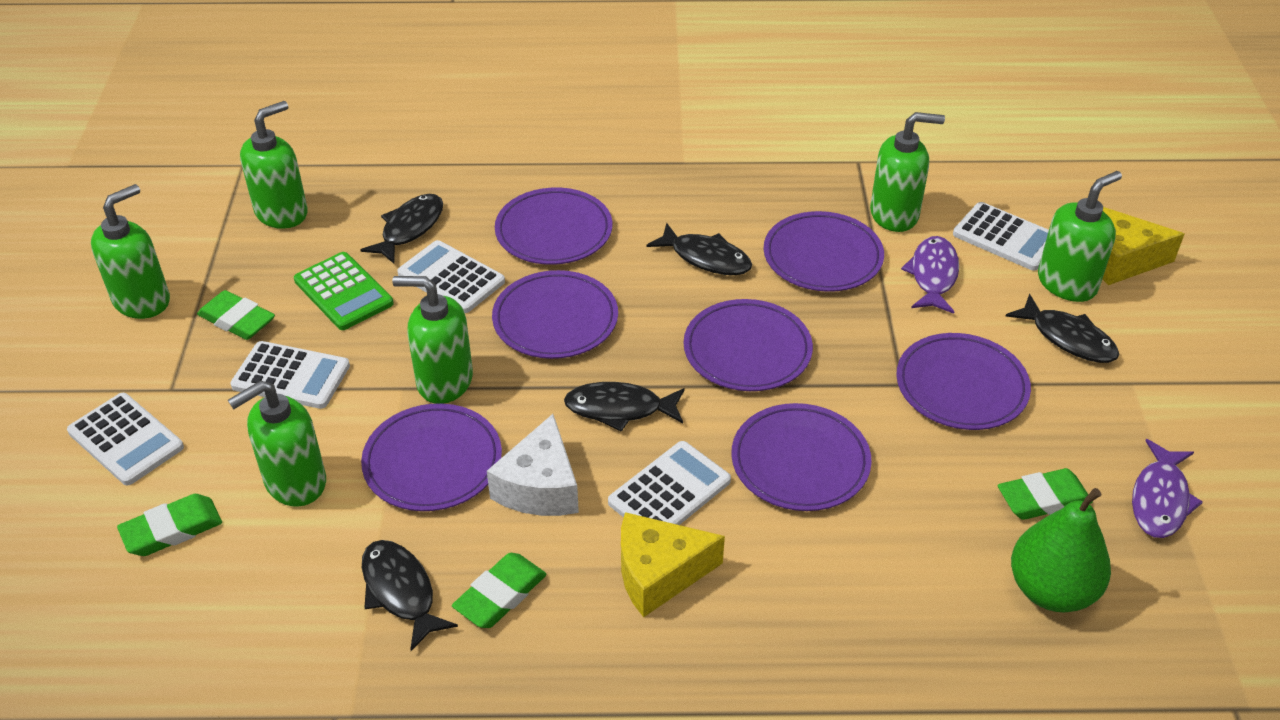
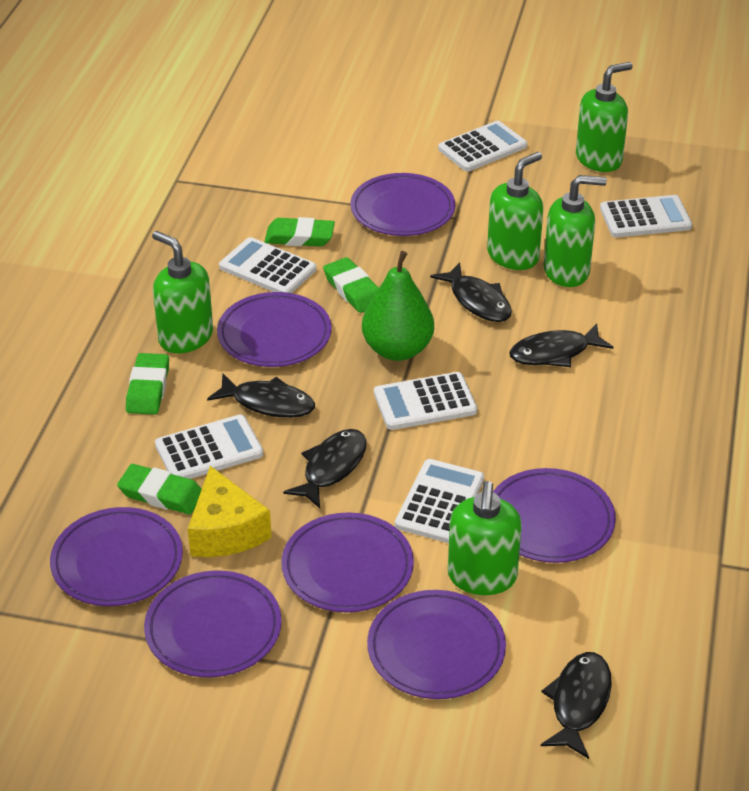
green calculator: 1 -> 0
green soap dispenser: 6 -> 5
purple fish: 2 -> 0
white calculator: 5 -> 6
white cheese: 1 -> 0
yellow cheese: 2 -> 1

